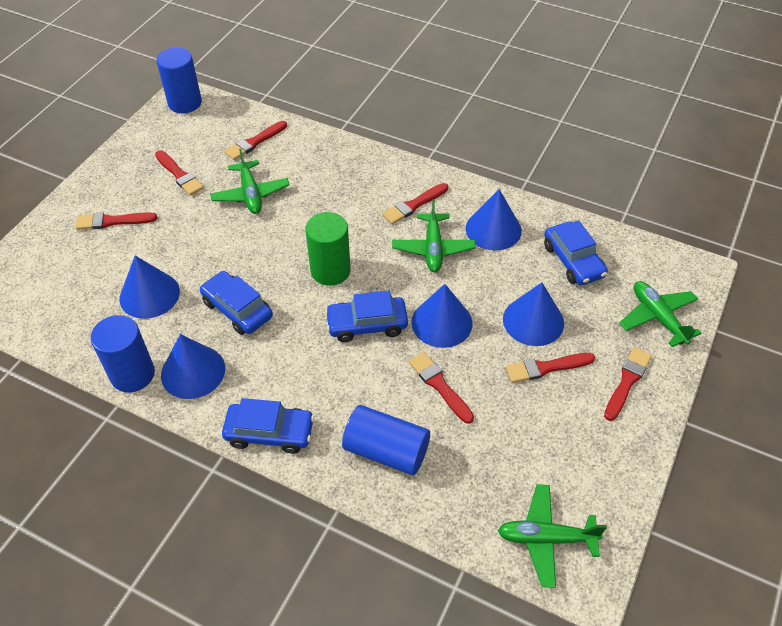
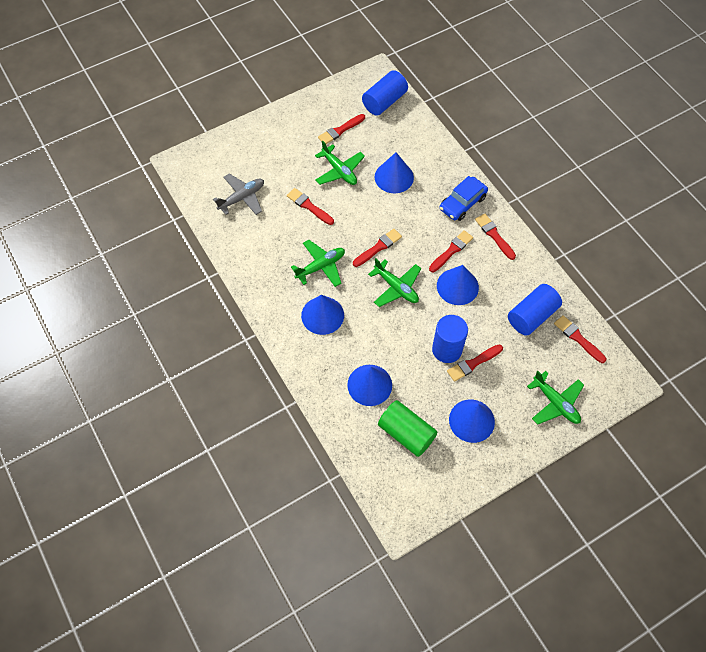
blue car: 4 -> 1
grey plane: 0 -> 1

